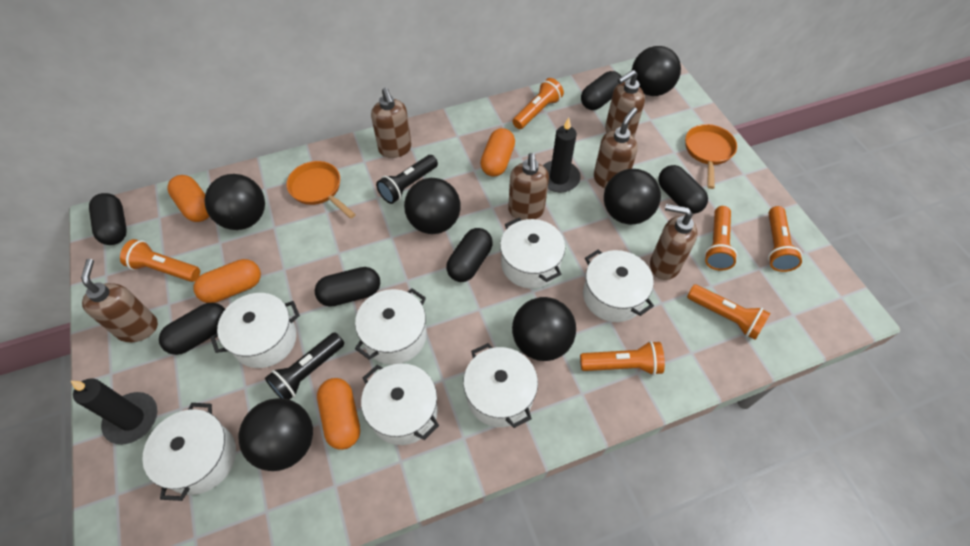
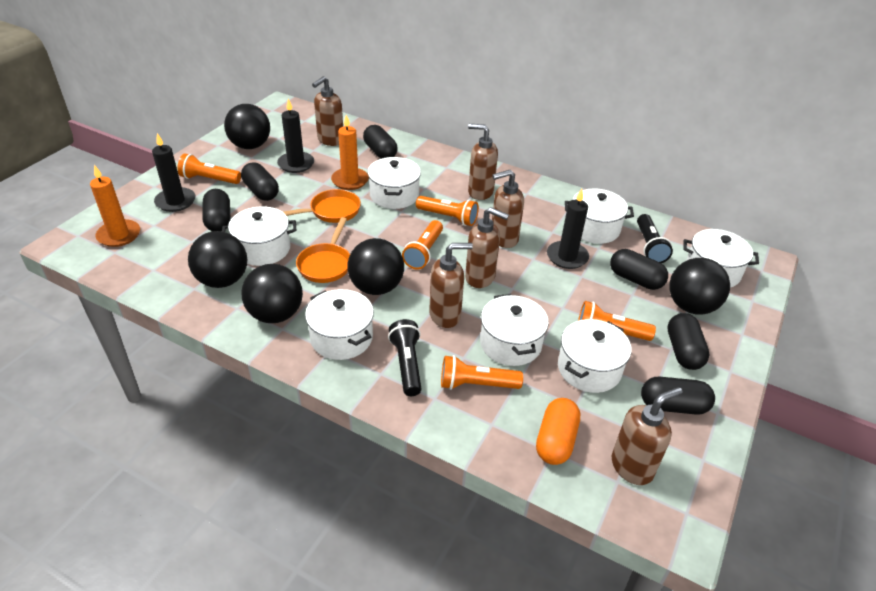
black ball: 6 -> 5
black candle: 2 -> 3
orange candle: 0 -> 2
orange capsule: 4 -> 1
orange flashlight: 6 -> 5

